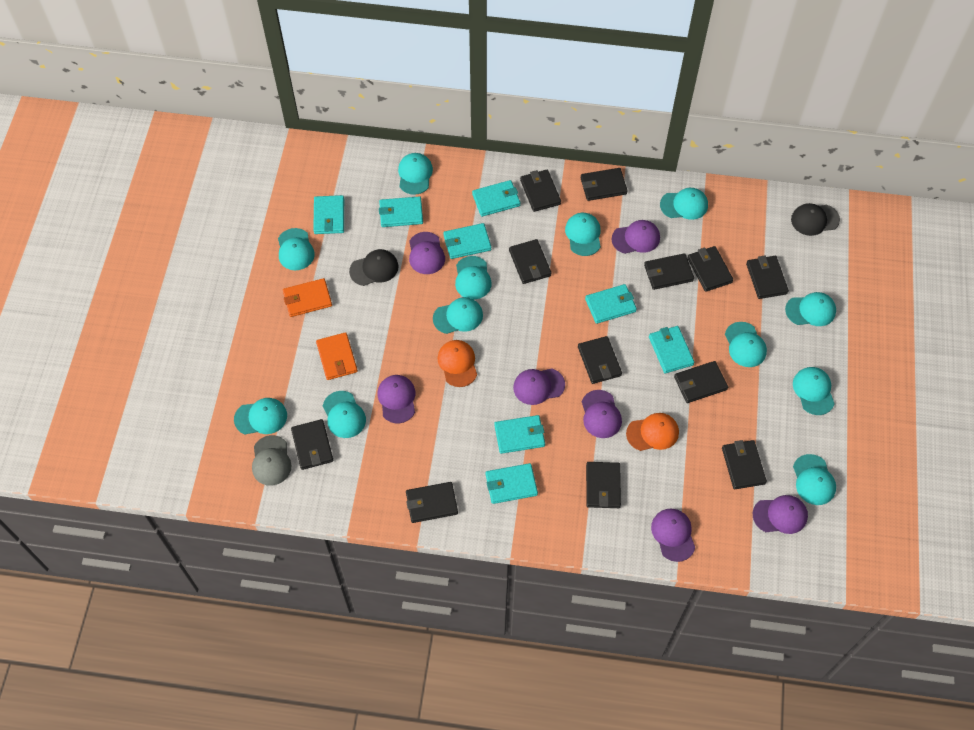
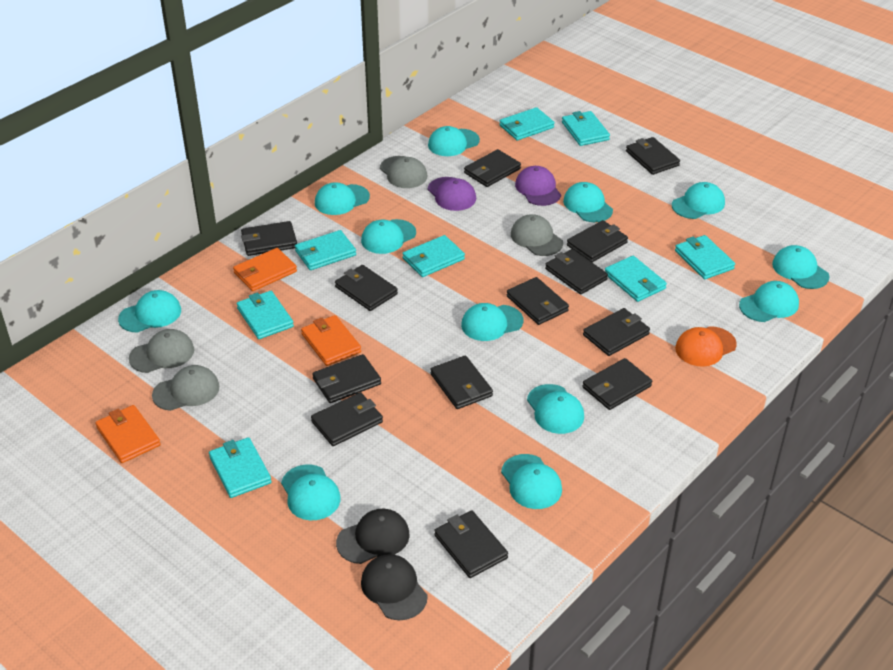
black wallet: 12 -> 13
grey cap: 1 -> 4
orange cap: 2 -> 1
orange wallet: 2 -> 3
purple cap: 7 -> 2

